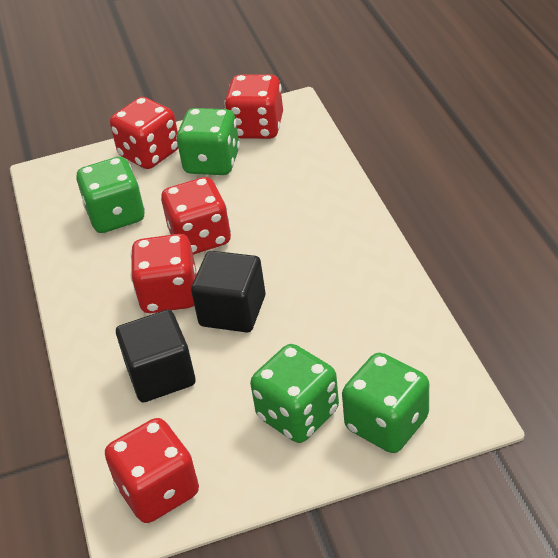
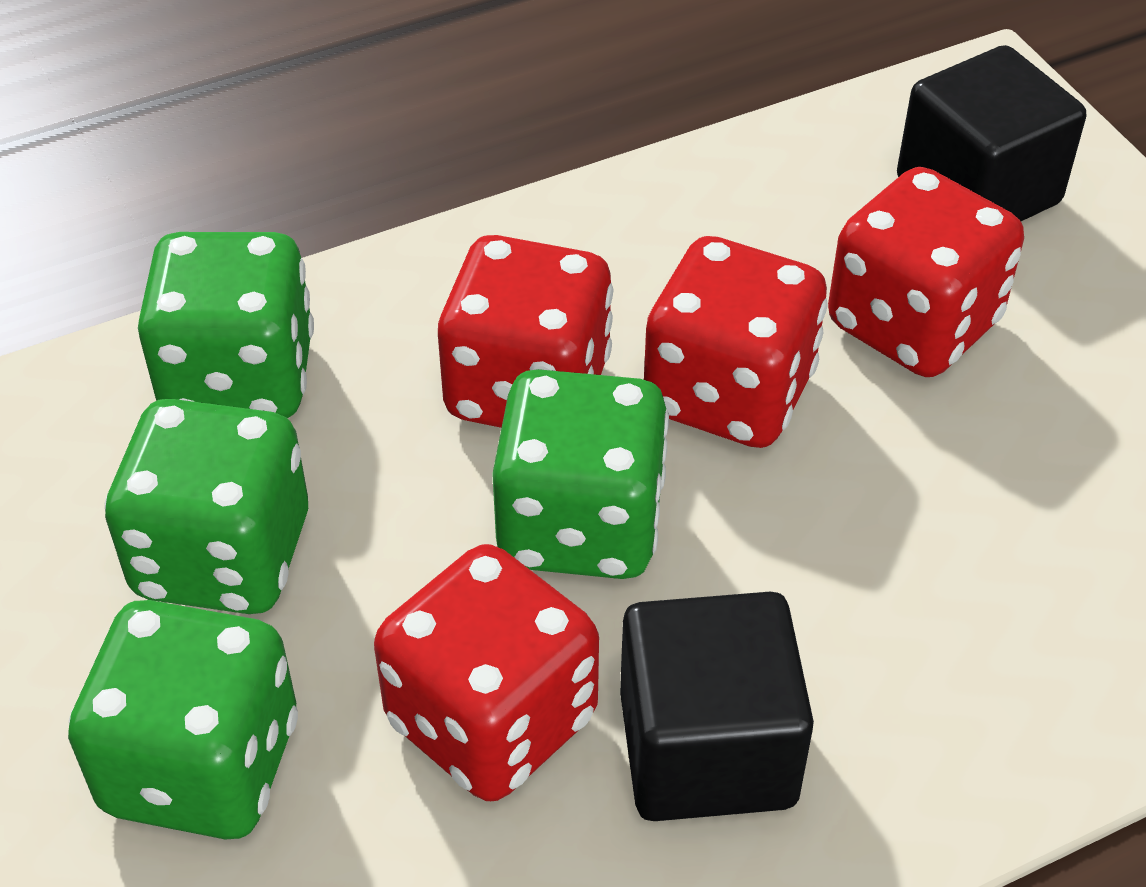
red dice: 5 -> 4

